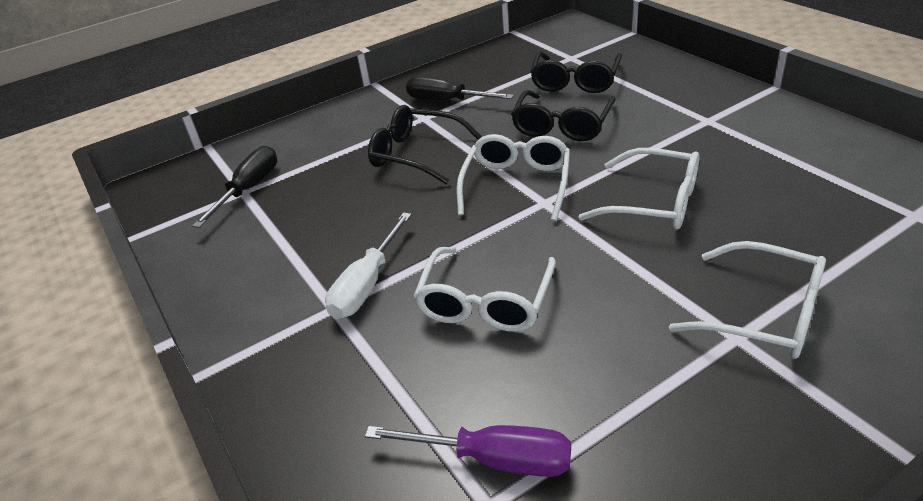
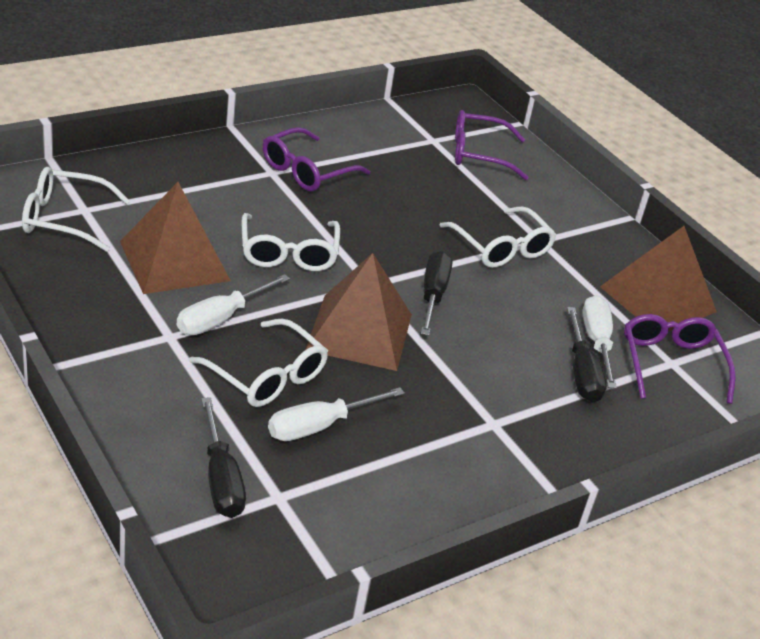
black glasses: 3 -> 0
black screwdriver: 2 -> 3
brown pyramid: 0 -> 3
purple glasses: 0 -> 3
purple screwdriver: 1 -> 0
white screwdriver: 1 -> 3

